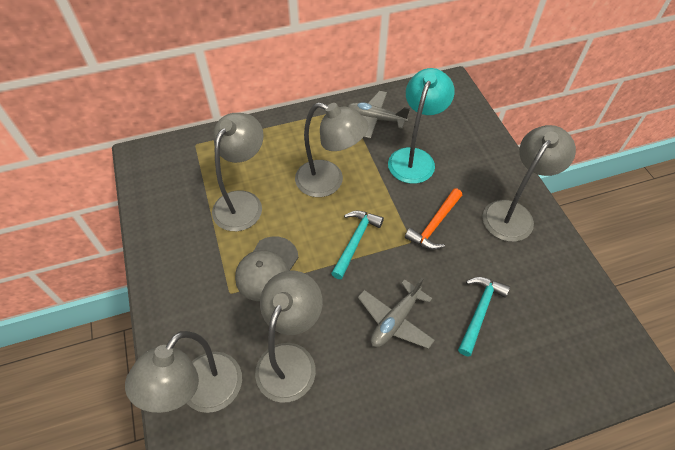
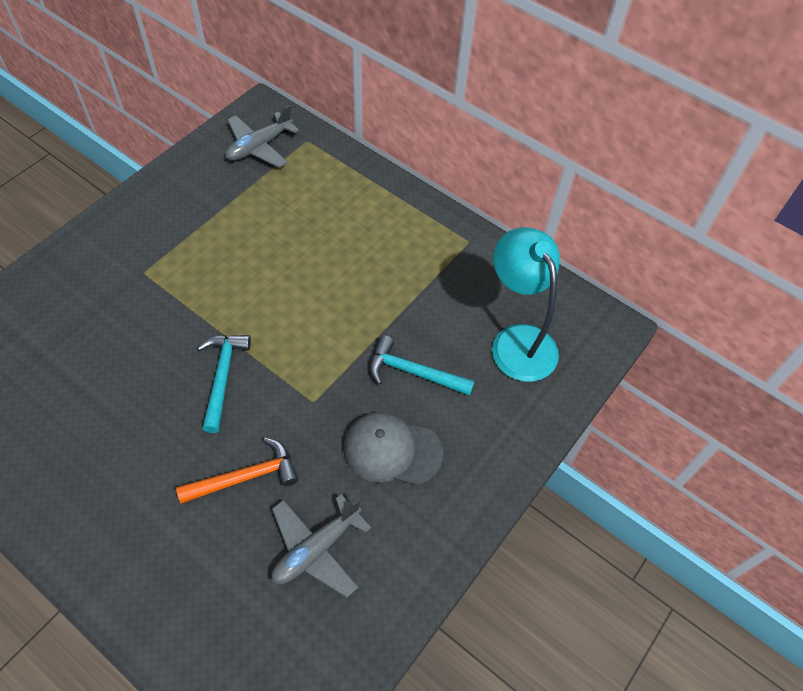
grey lamp: 5 -> 0

